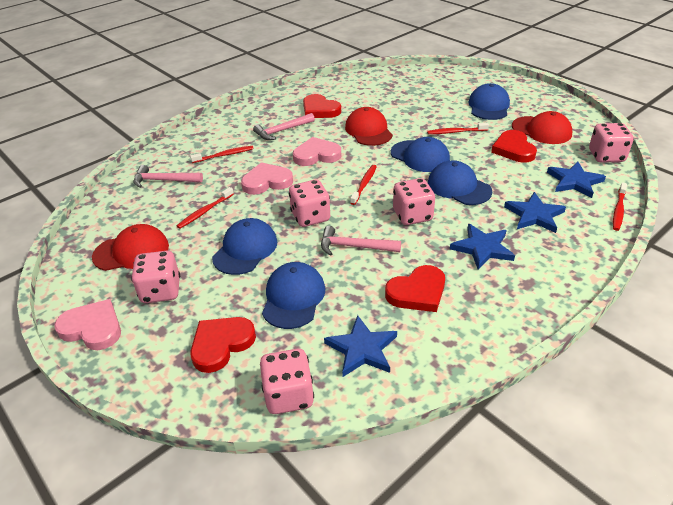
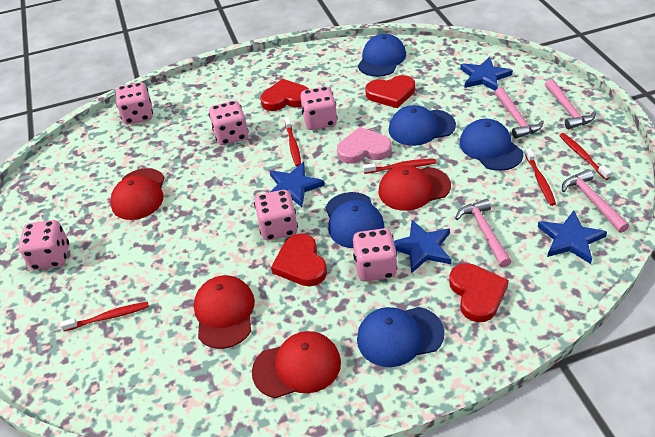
pink dice: 5 -> 6
pink hammer: 3 -> 4
pink heart: 3 -> 1
red cap: 3 -> 4

